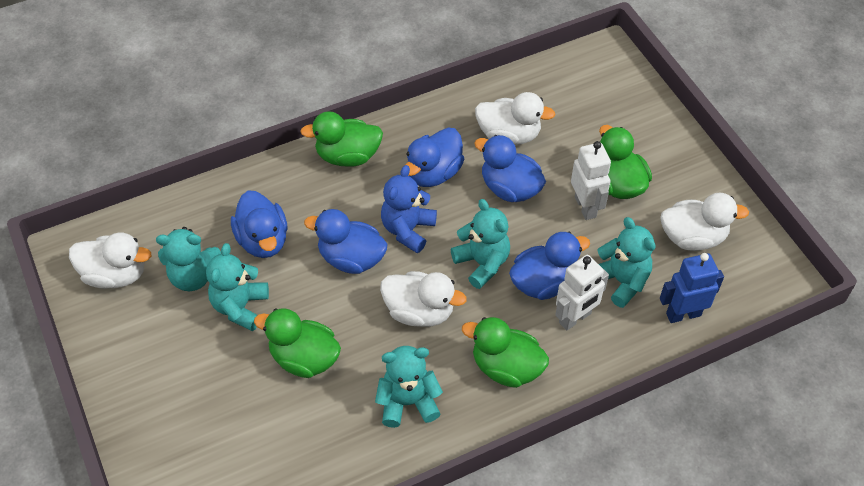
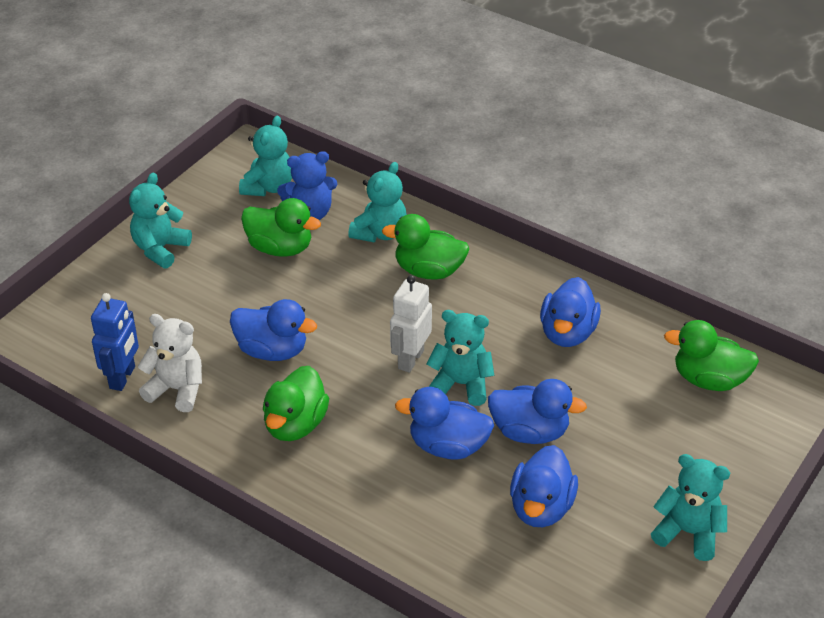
white duck: 4 -> 0
white robot: 2 -> 1
white teddy bear: 0 -> 1

